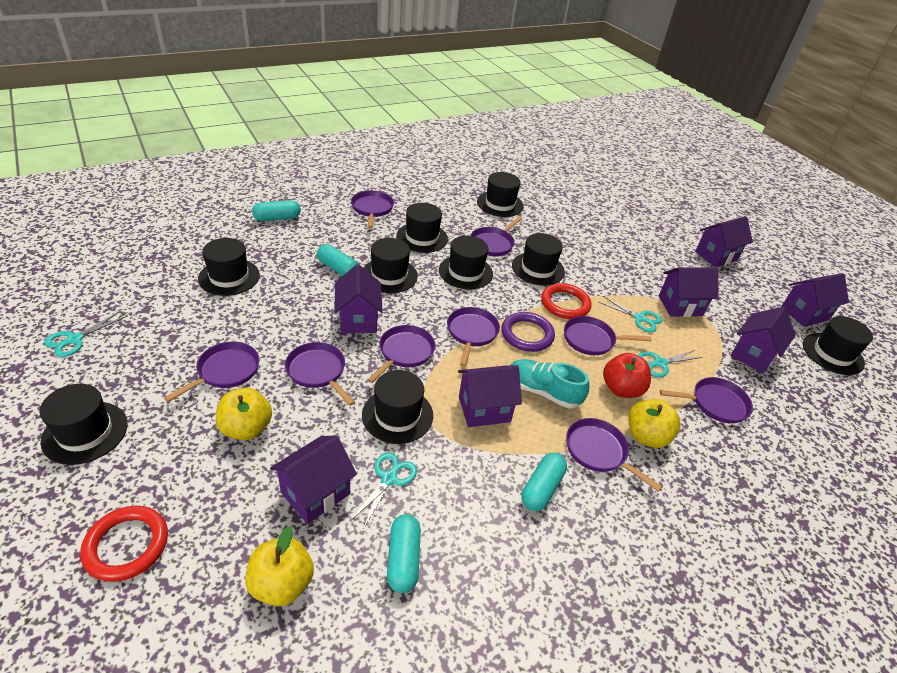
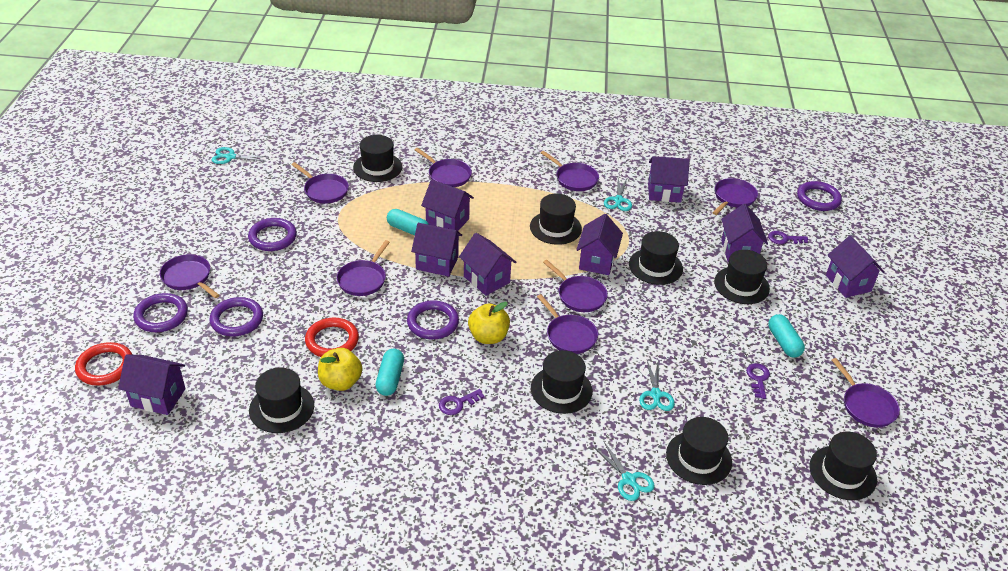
black hat: 9 -> 8
purple house: 7 -> 8
purple key: 0 -> 3
purple ring: 1 -> 5
red apple: 1 -> 0
turquoise capsule: 4 -> 3
turquoise shoe: 1 -> 0
yellow apple: 3 -> 2

